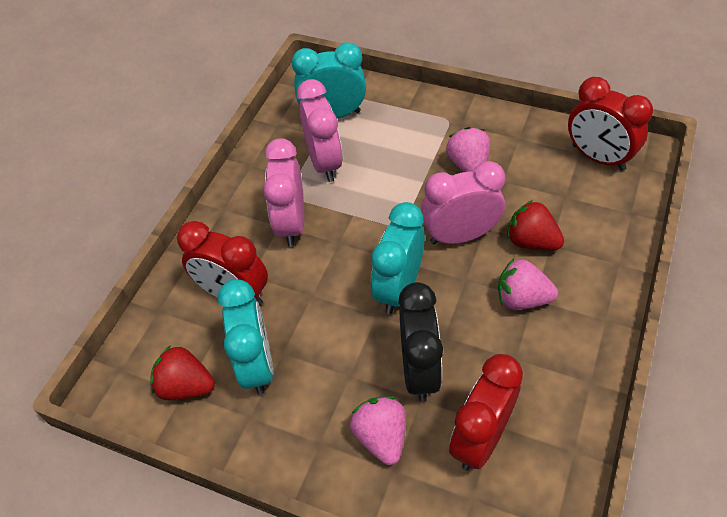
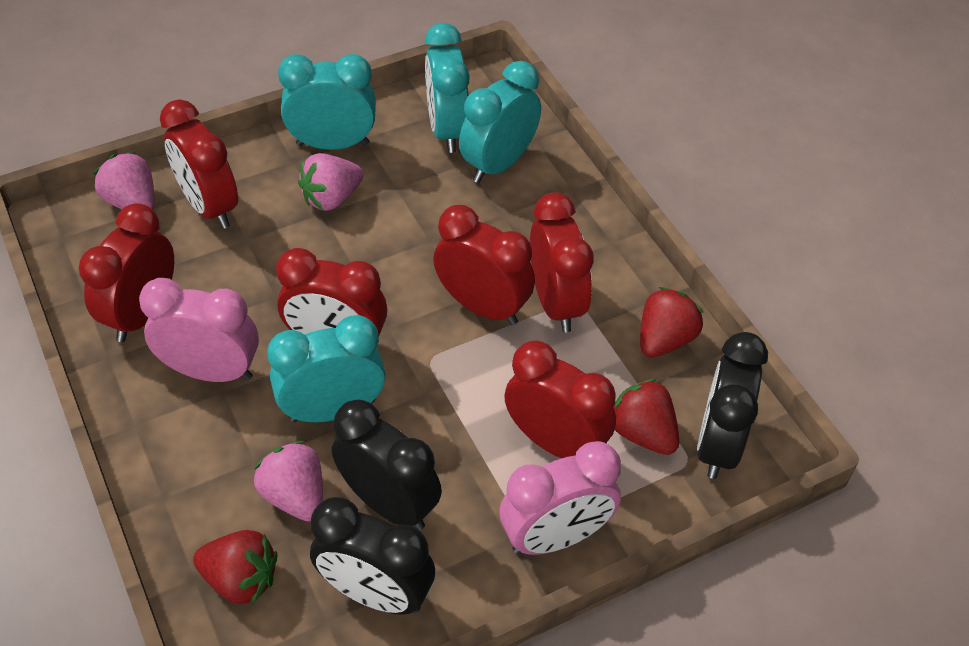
black clock: 1 -> 3
pink clock: 3 -> 2
red clock: 3 -> 6
red strawberry: 2 -> 3
turquoise clock: 3 -> 4

